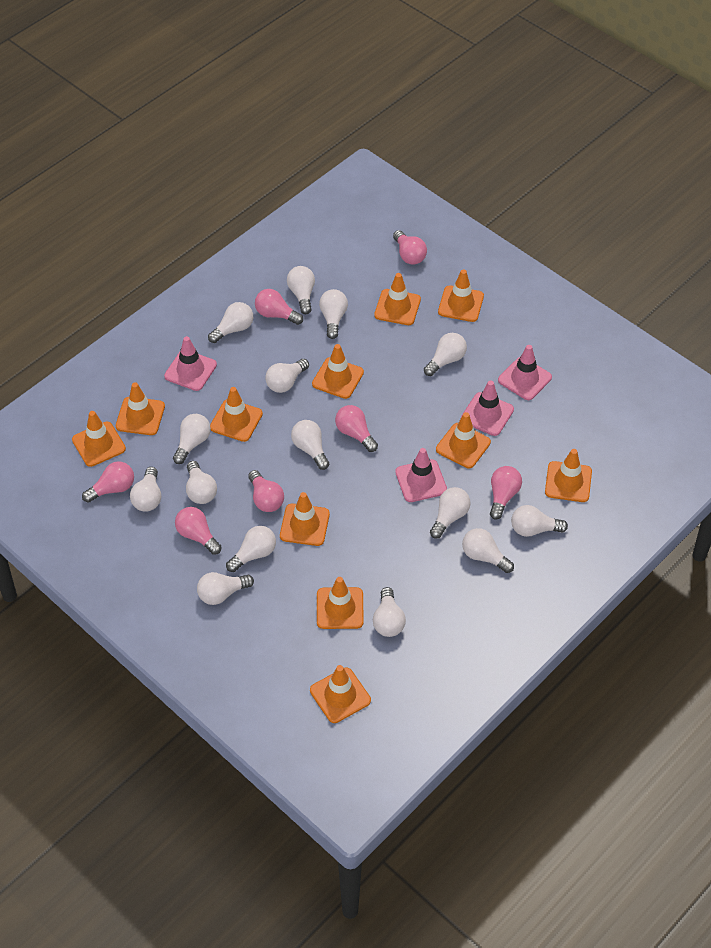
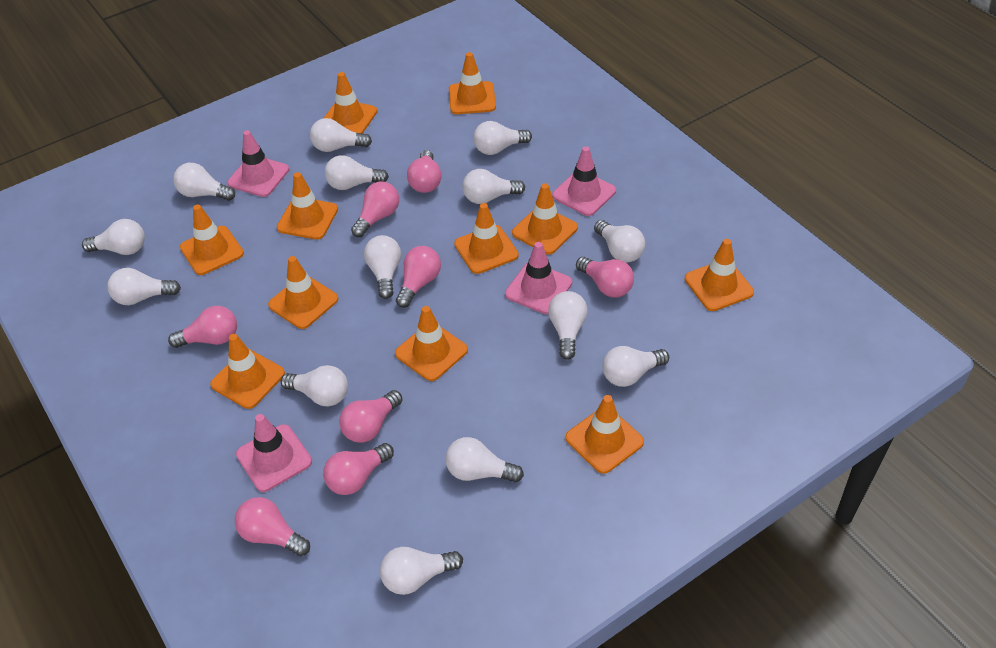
pink light bulb: 7 -> 8
white light bulb: 15 -> 14

